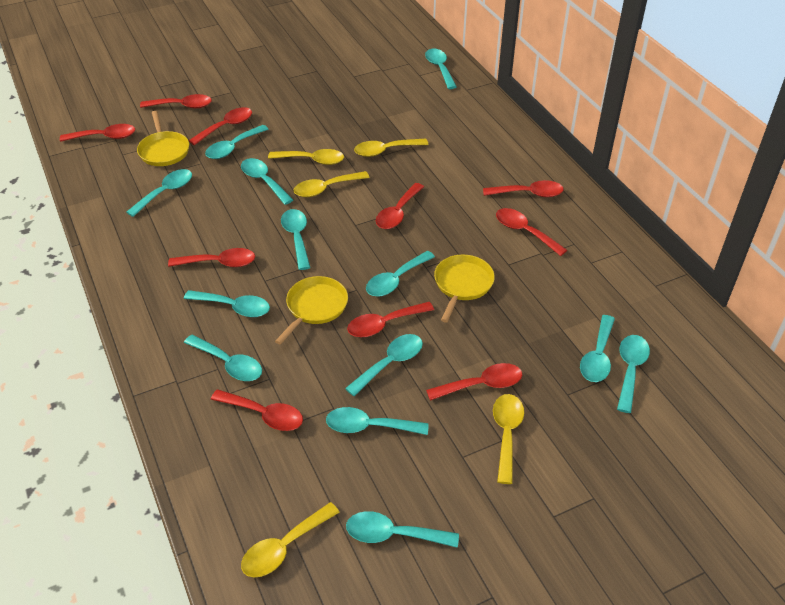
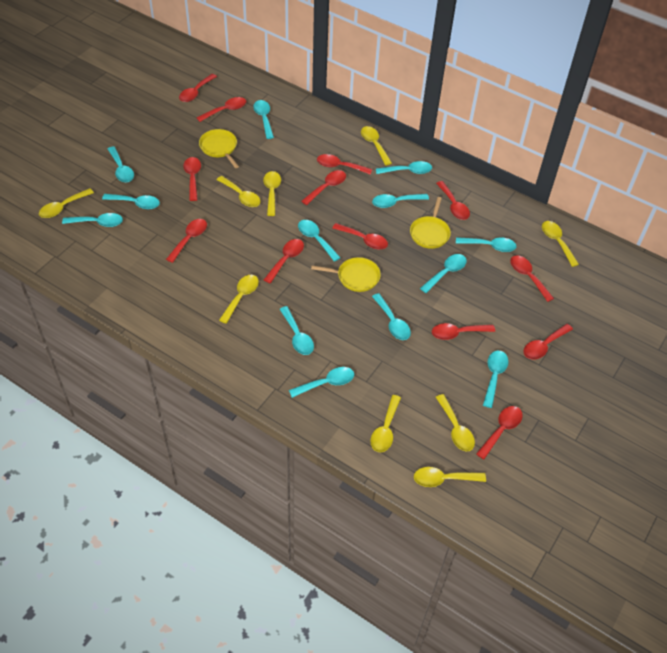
red spoon: 10 -> 13
yellow spoon: 5 -> 9

